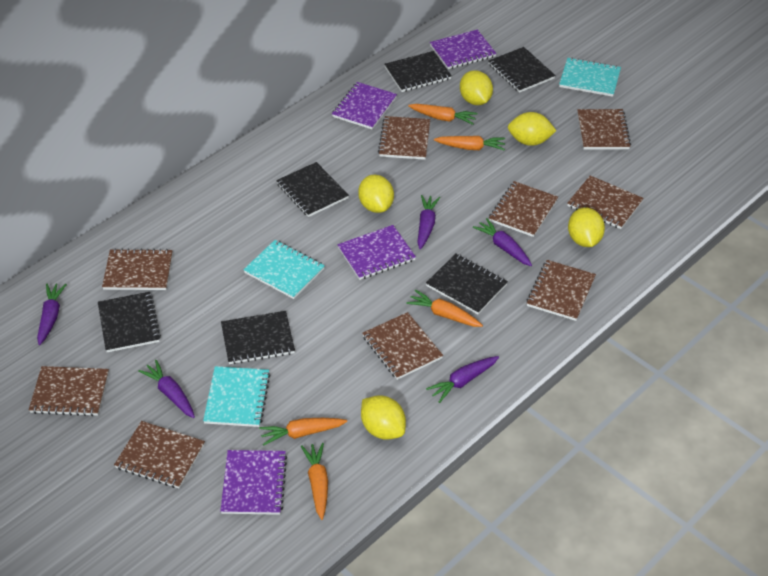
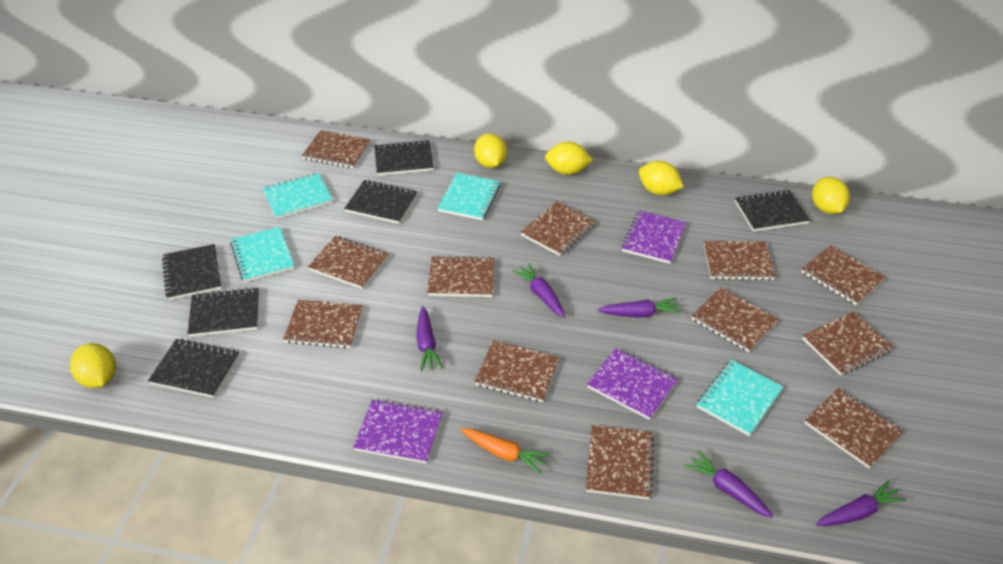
brown notebook: 9 -> 12
orange carrot: 5 -> 1
purple notebook: 4 -> 3
turquoise notebook: 3 -> 4

